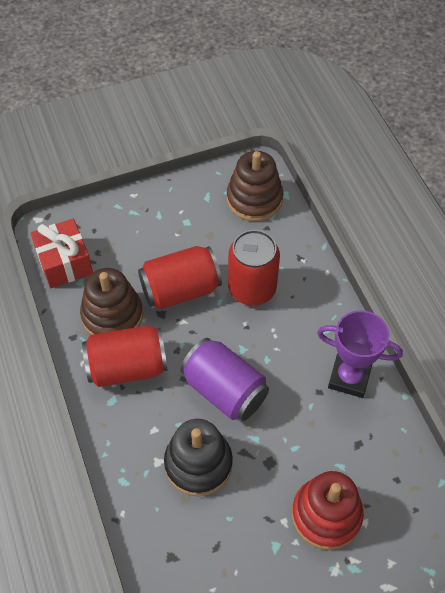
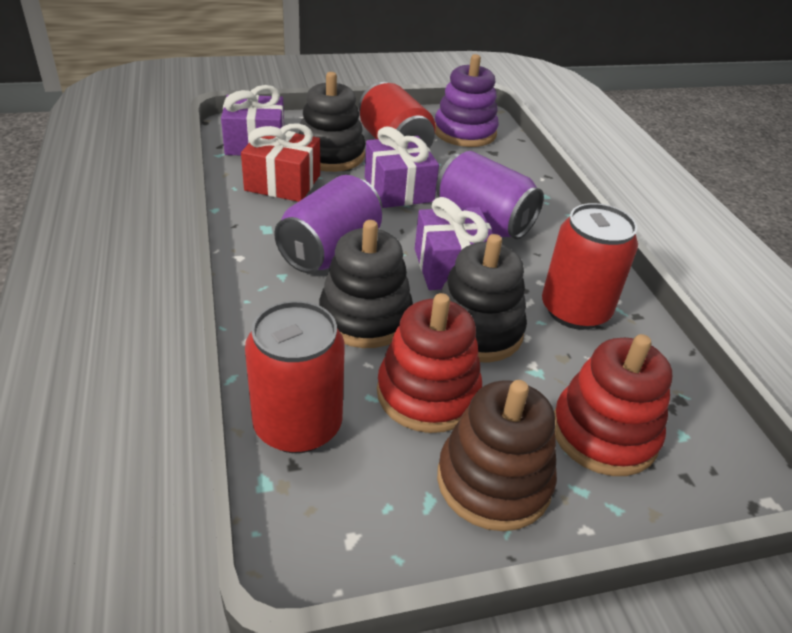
black stacking toy: 1 -> 3
brown stacking toy: 2 -> 1
purple can: 1 -> 2
purple gift: 0 -> 3
purple stacking toy: 0 -> 1
purple trophy: 1 -> 0
red stacking toy: 1 -> 2

